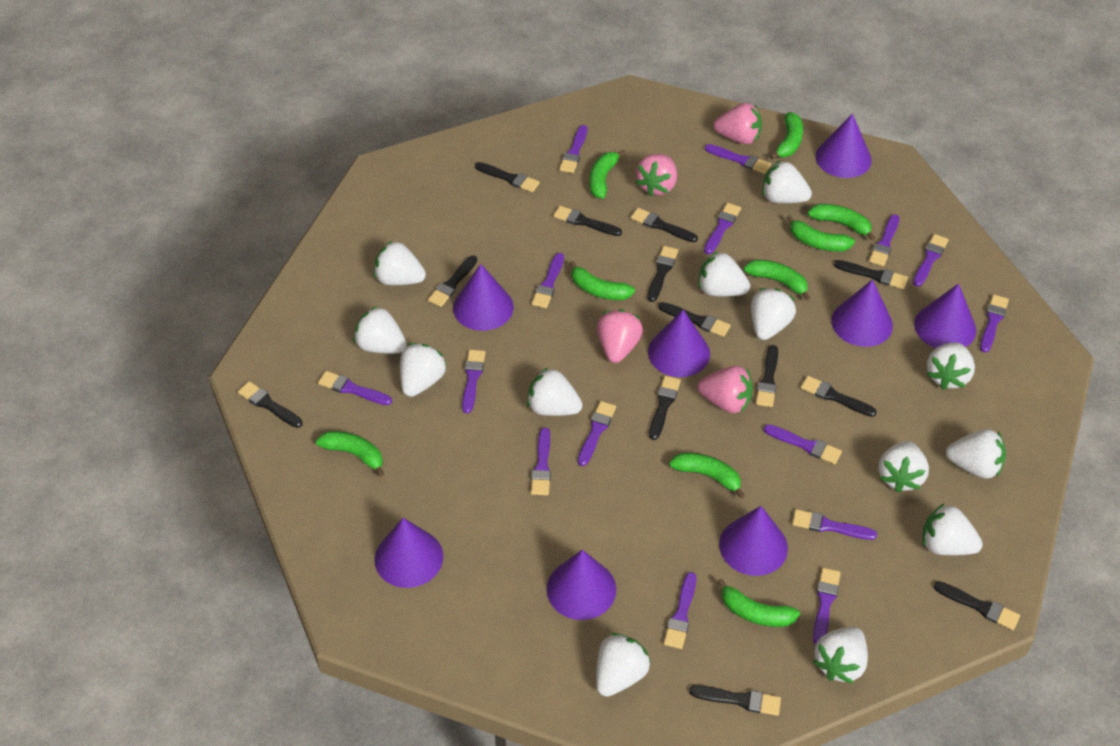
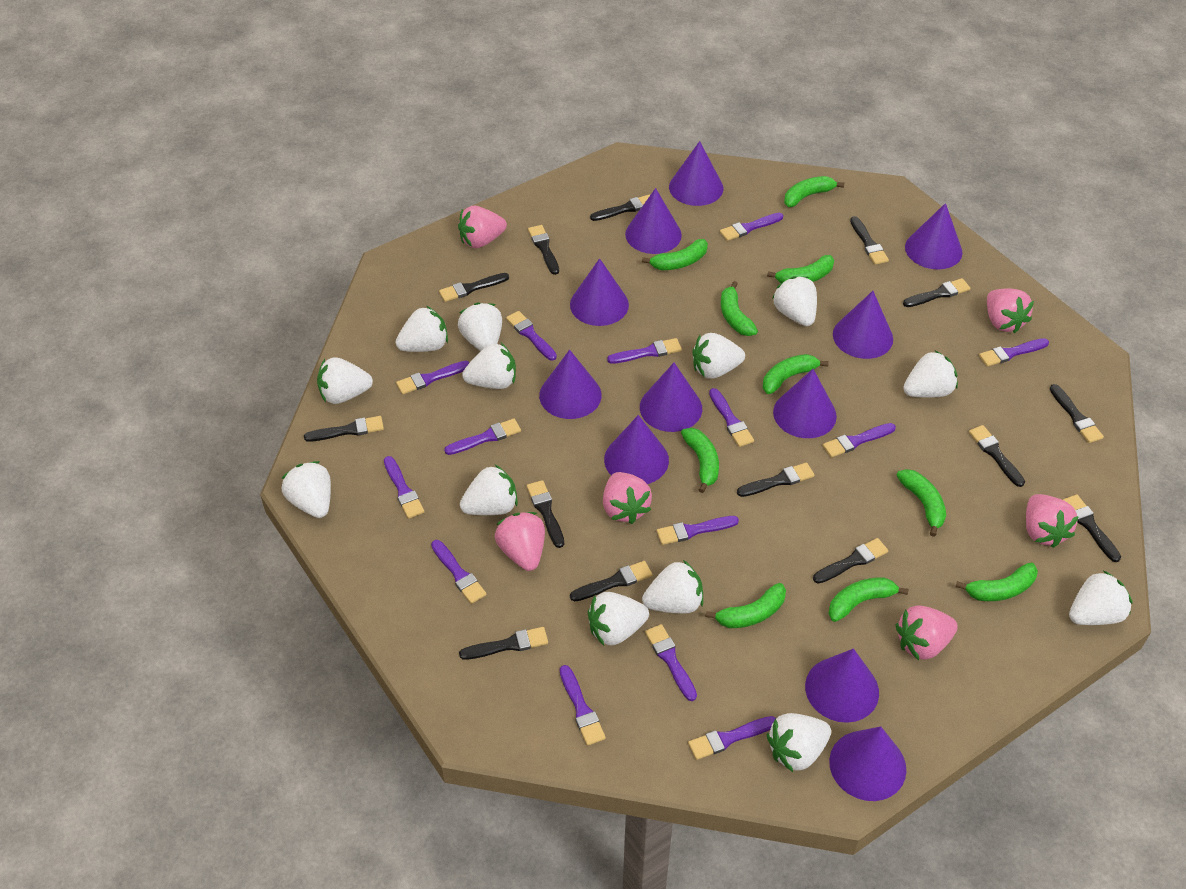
black brush: 13 -> 14
green banana: 9 -> 10
pink strawberry: 4 -> 6
purple brush: 15 -> 14
purple cone: 8 -> 11

